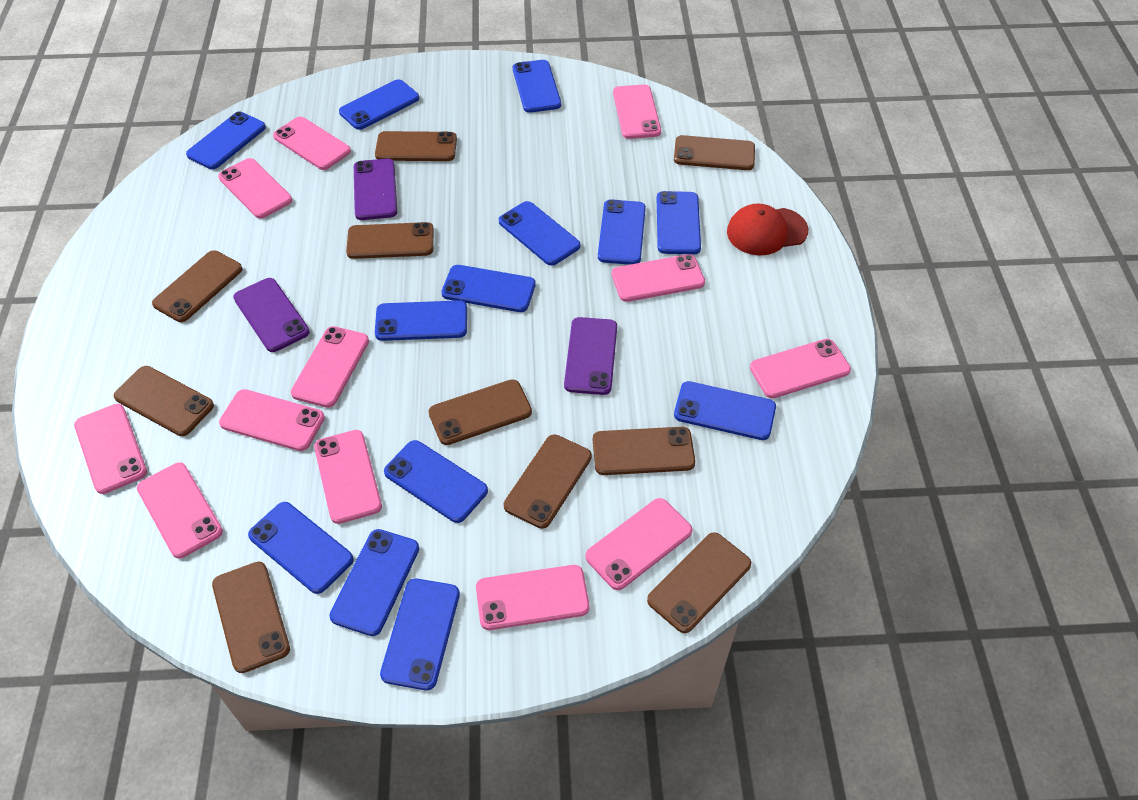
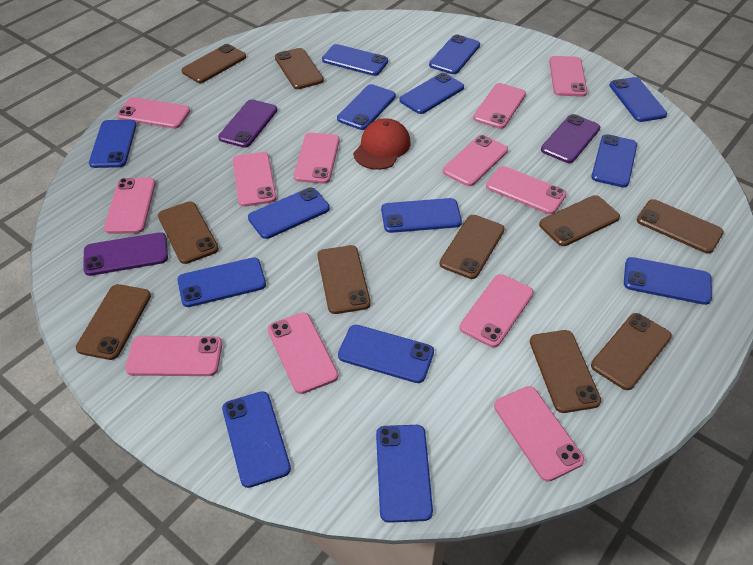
blue phone: 13 -> 14

